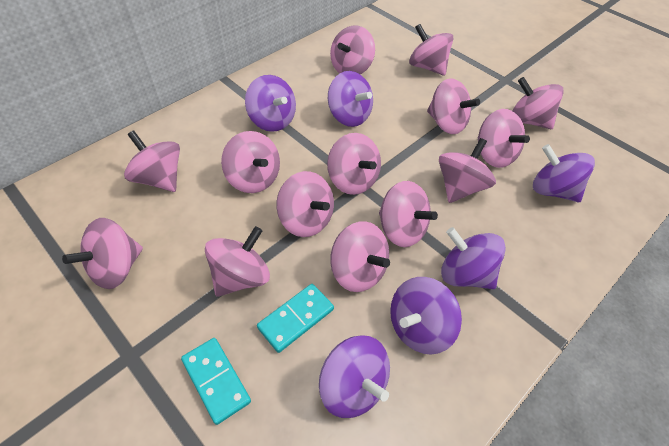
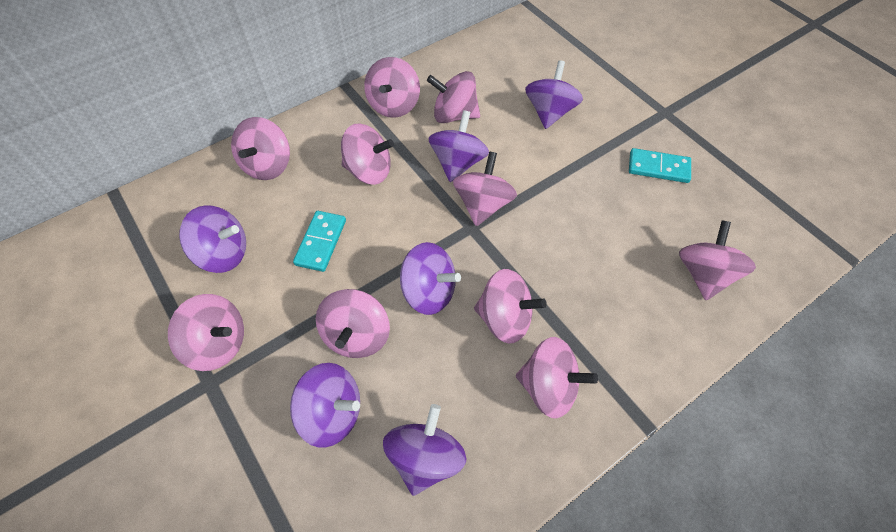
pink spinning top: 14 -> 10

